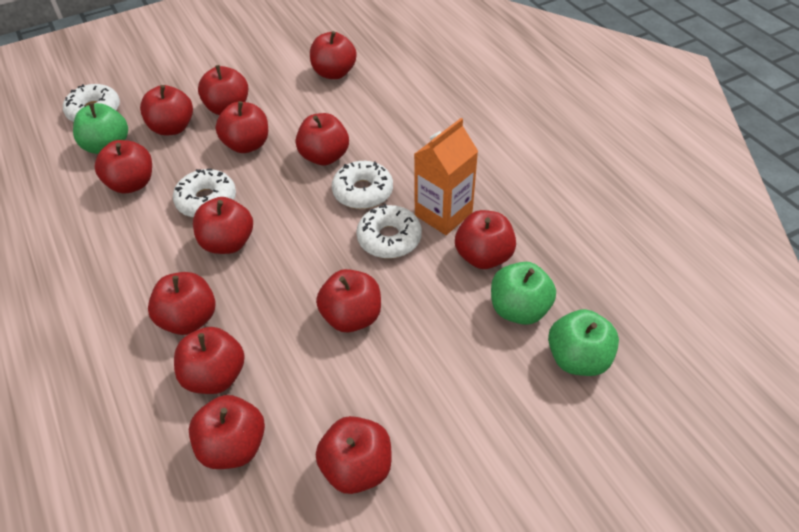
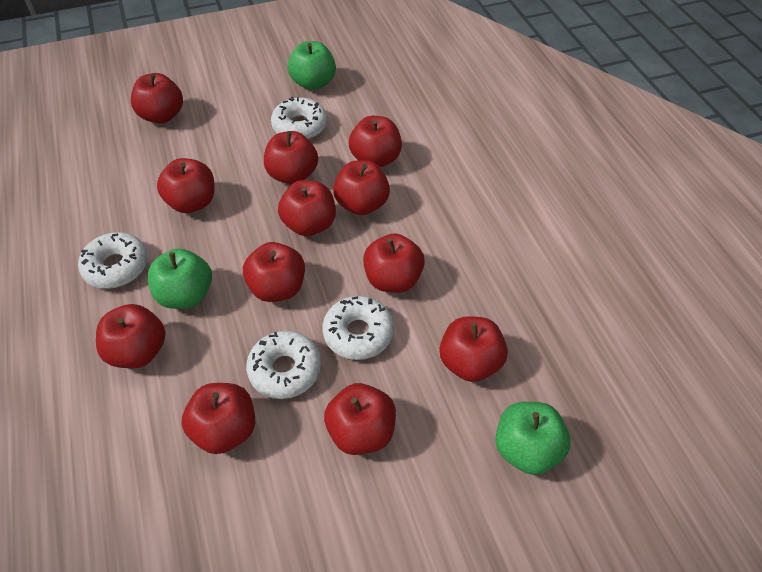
orange carton: 1 -> 0
red apple: 13 -> 12

